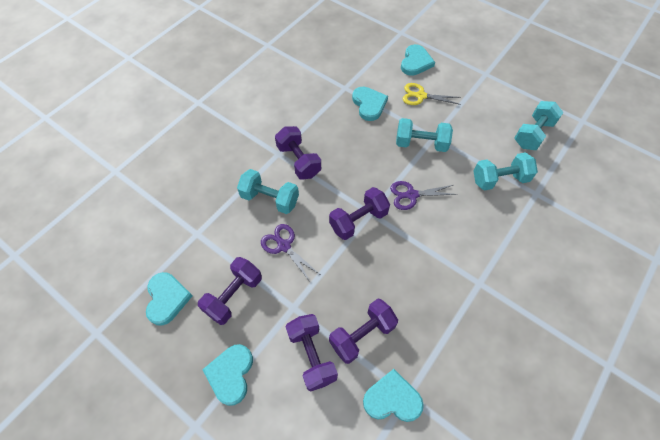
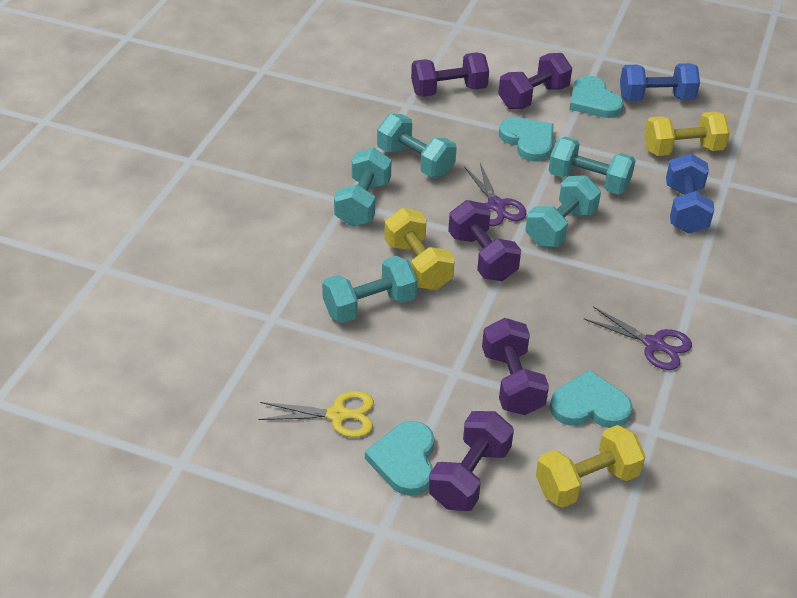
blue dumbbell: 0 -> 2
turquoise dumbbell: 4 -> 5
turquoise heart: 5 -> 4
yellow dumbbell: 0 -> 3

